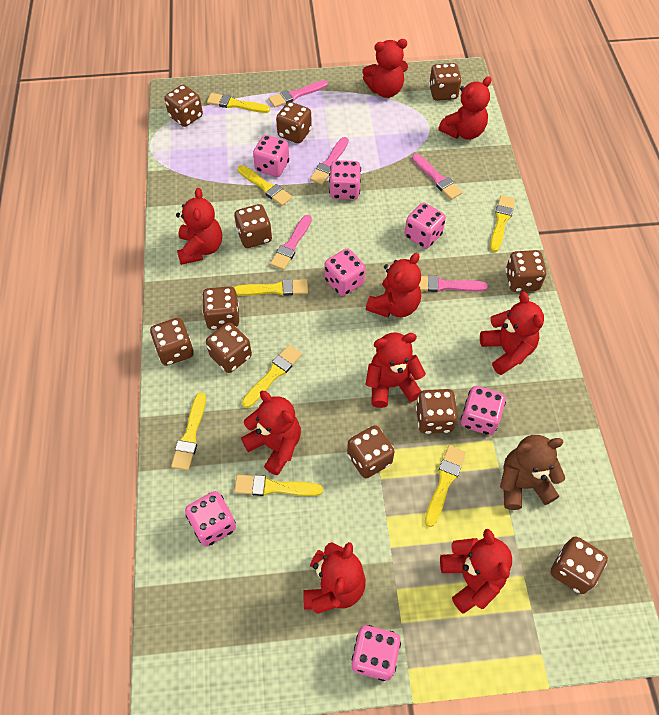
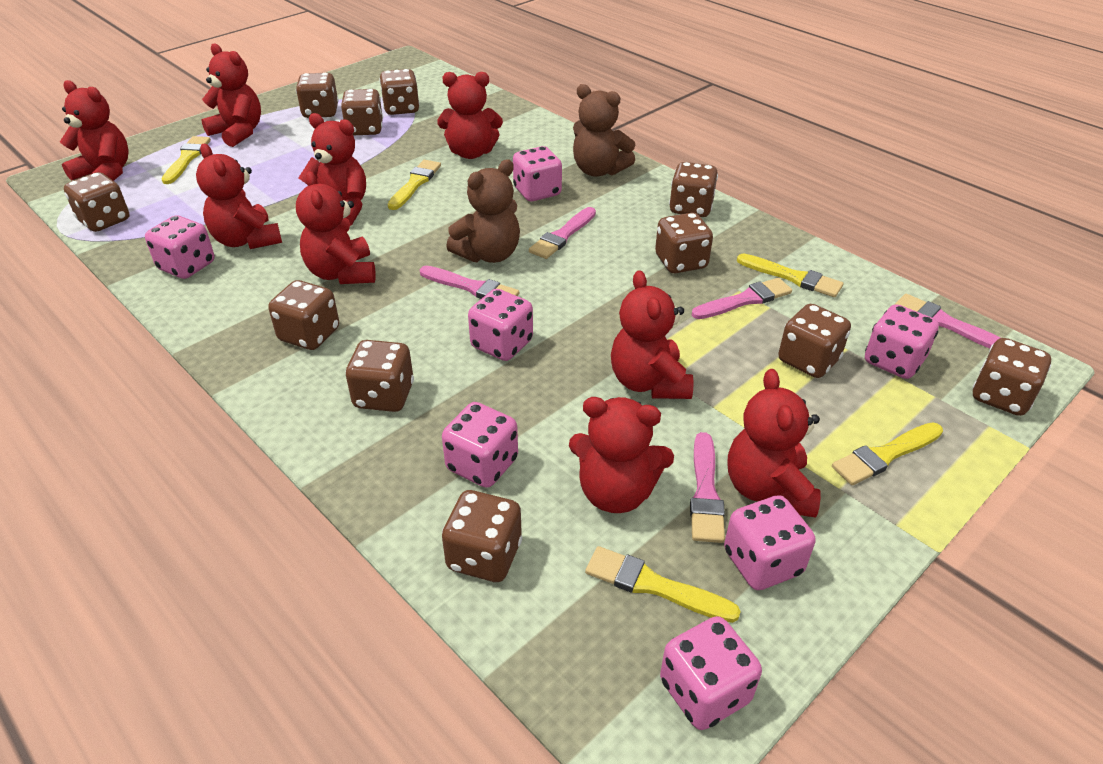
brown teddy bear: 1 -> 2
yellow brush: 8 -> 5

